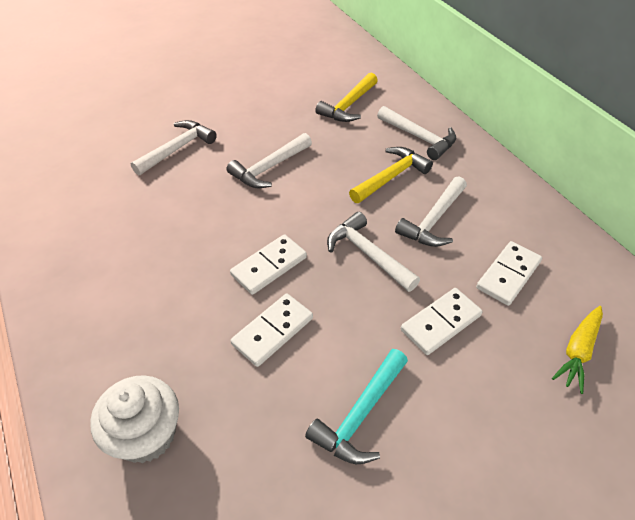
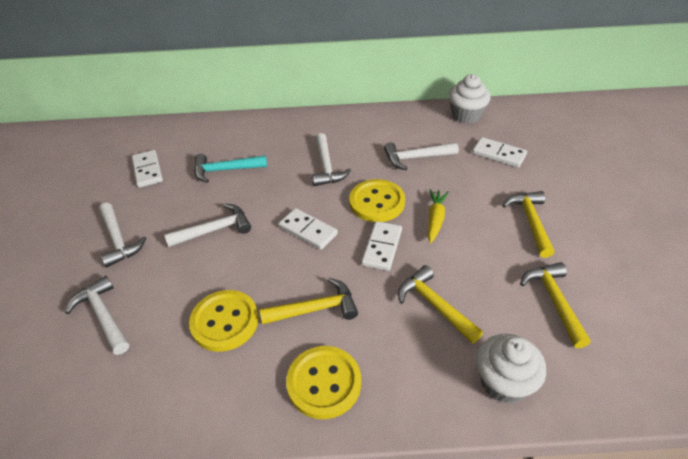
white cupcake: 1 -> 2
yellow button: 0 -> 3
yellow hammer: 2 -> 4

